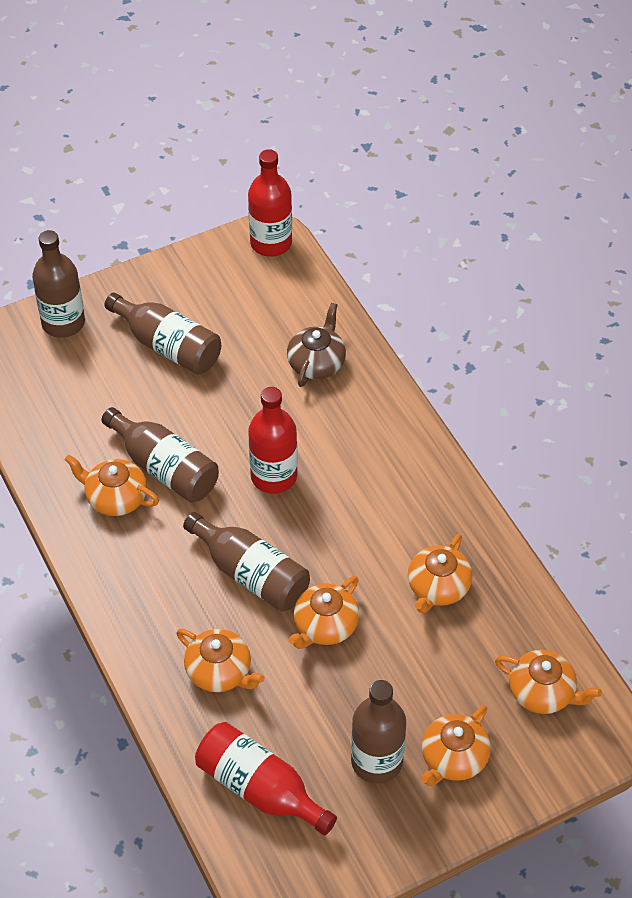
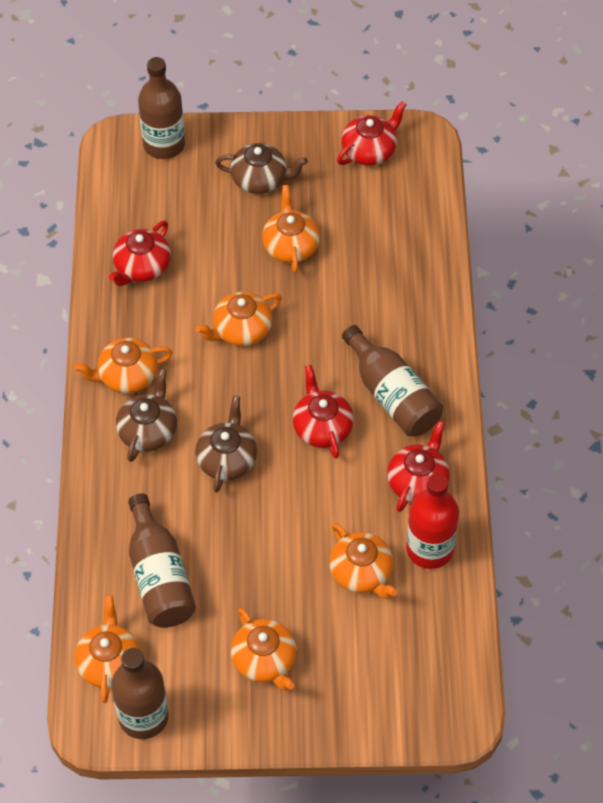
brown bottle: 5 -> 4
brown teapot: 1 -> 3
red bottle: 3 -> 1
red teapot: 0 -> 4

